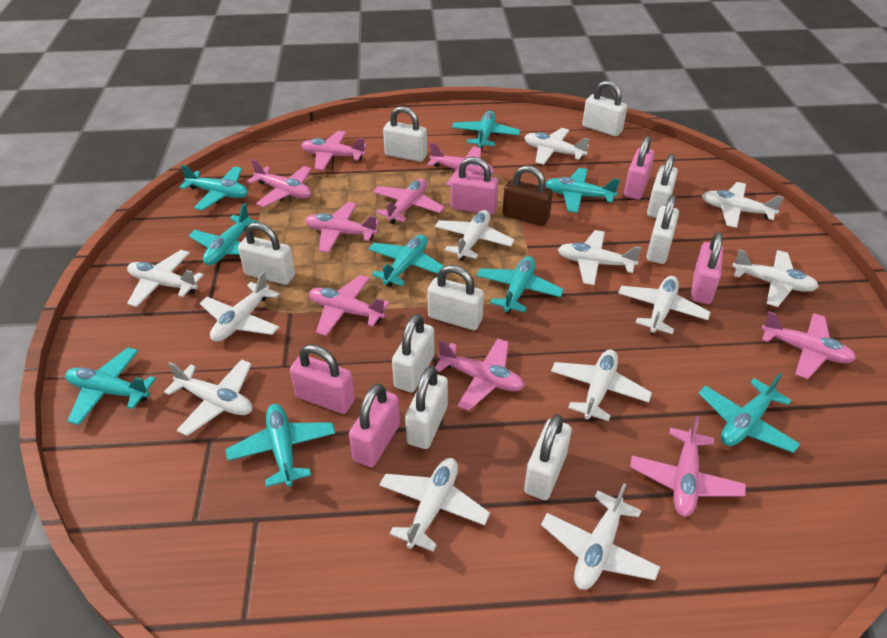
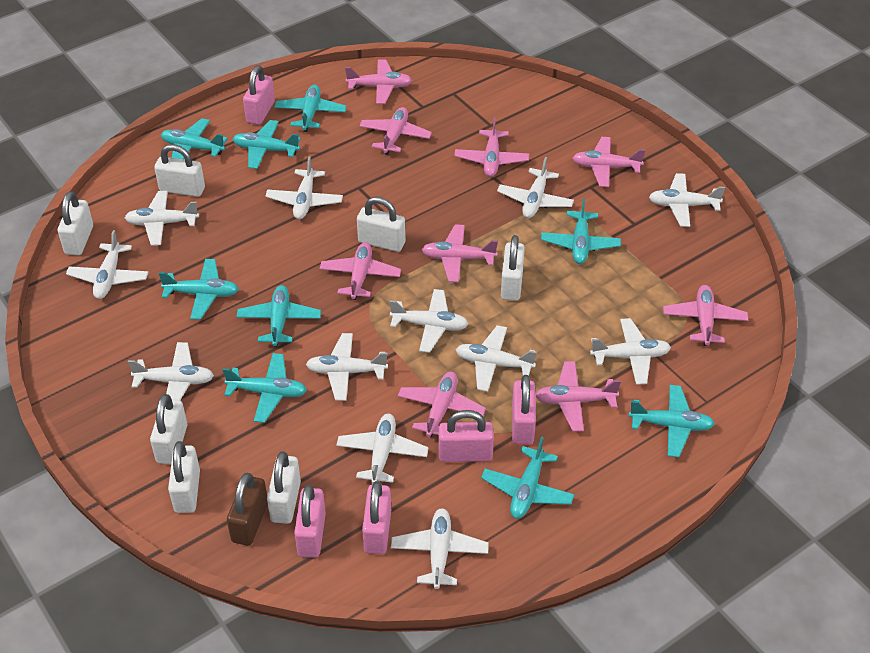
white padlock: 9 -> 7

